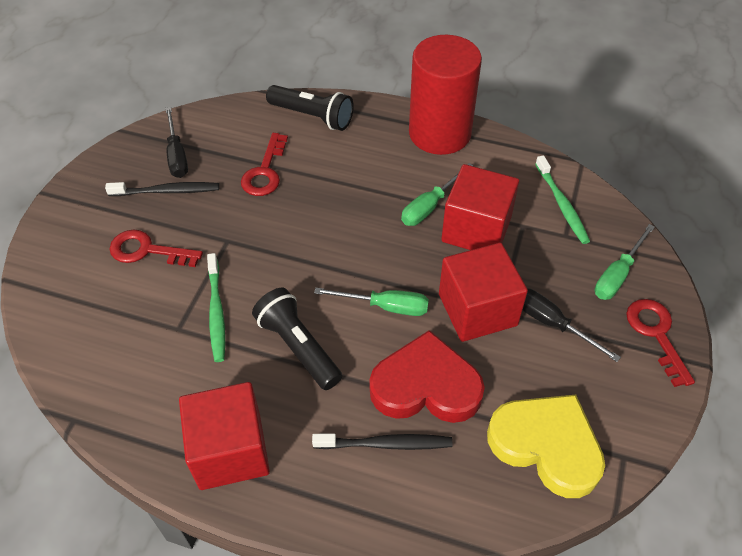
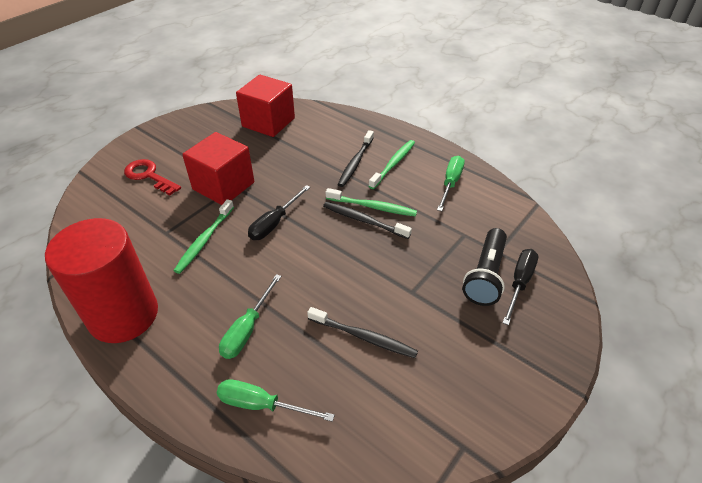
black flashlight: 2 -> 1
black toothbrush: 2 -> 3
green toothbrush: 2 -> 3
red cube: 3 -> 2
red heart: 1 -> 0
red key: 3 -> 1
yellow heart: 1 -> 0

